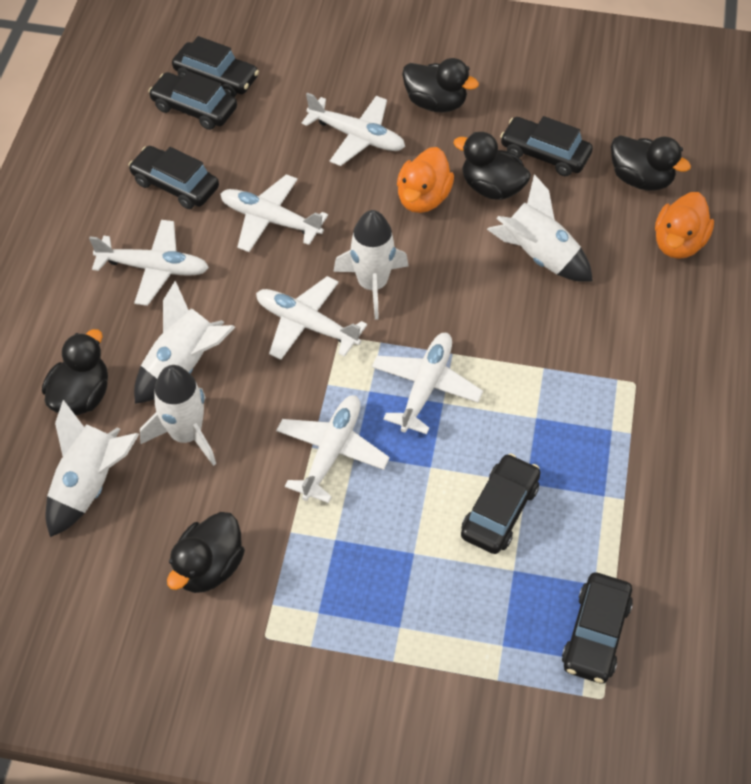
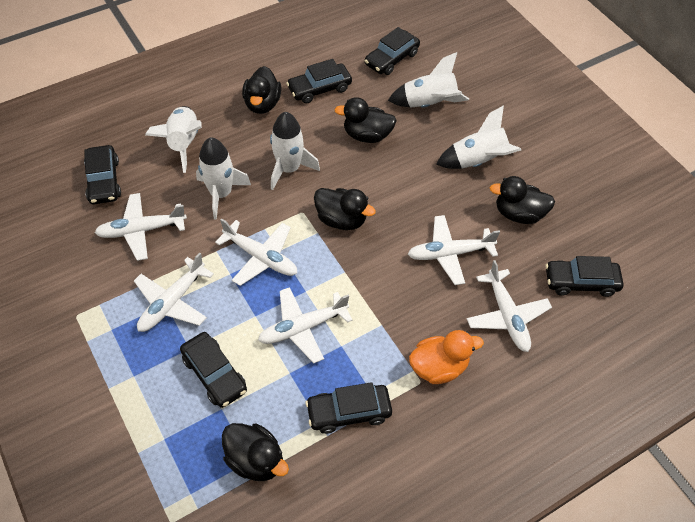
orange duck: 2 -> 1

